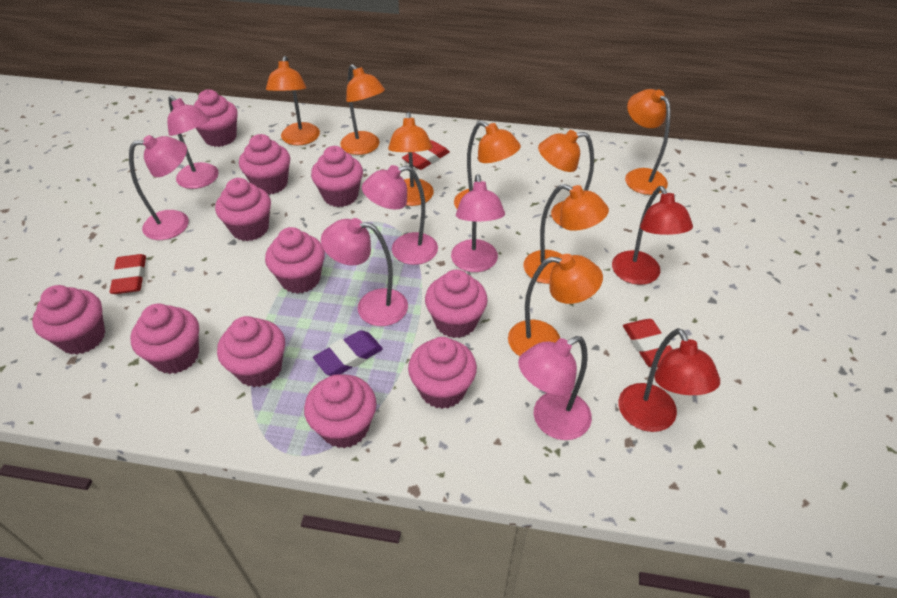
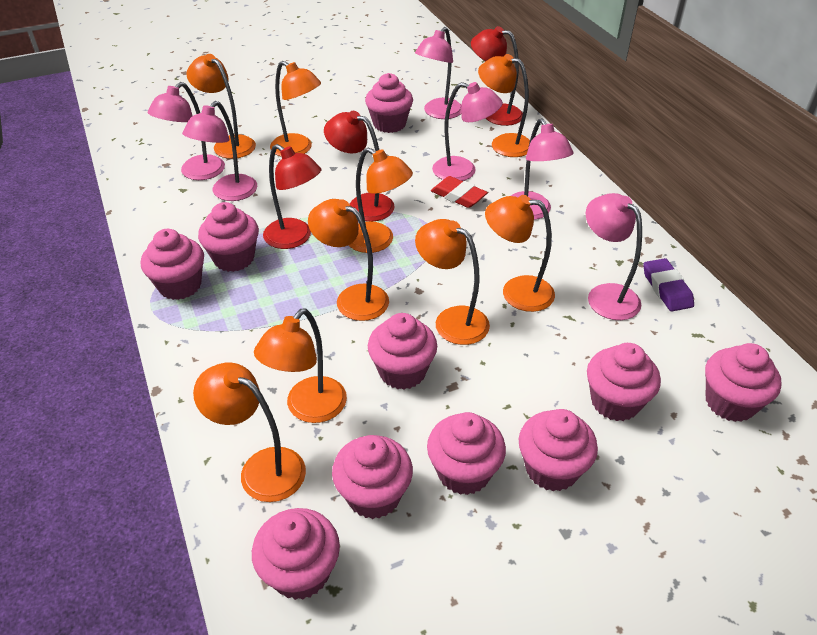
orange lamp: 8 -> 9
pink cupcake: 11 -> 10
red eraser: 3 -> 1
red lamp: 2 -> 3

